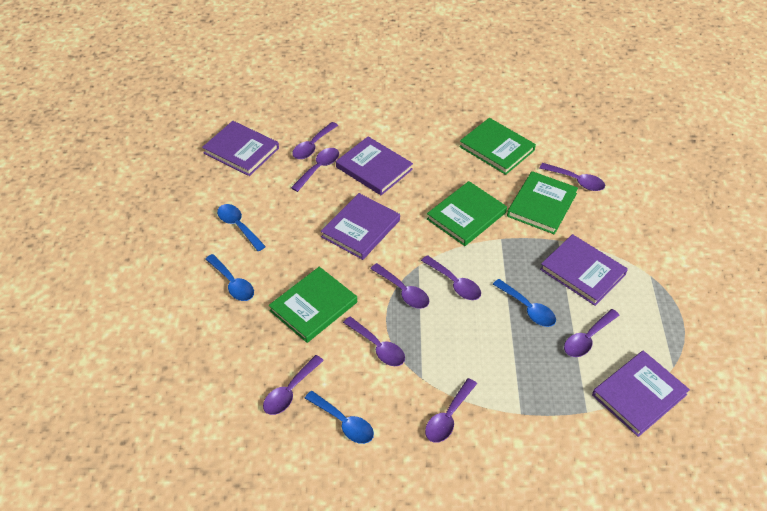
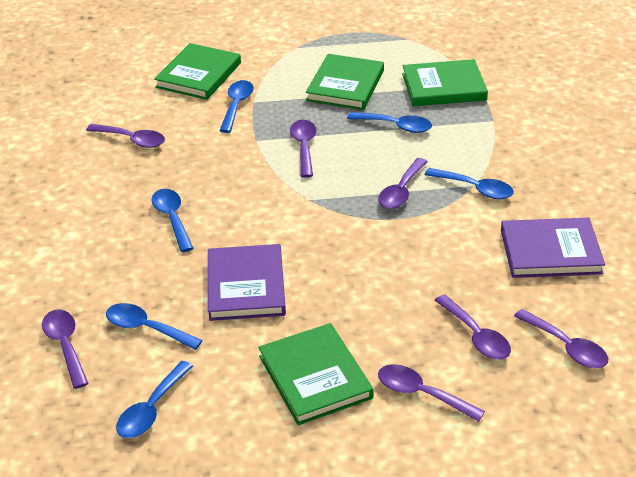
blue spoon: 4 -> 6
purple book: 5 -> 2
purple spoon: 9 -> 7

